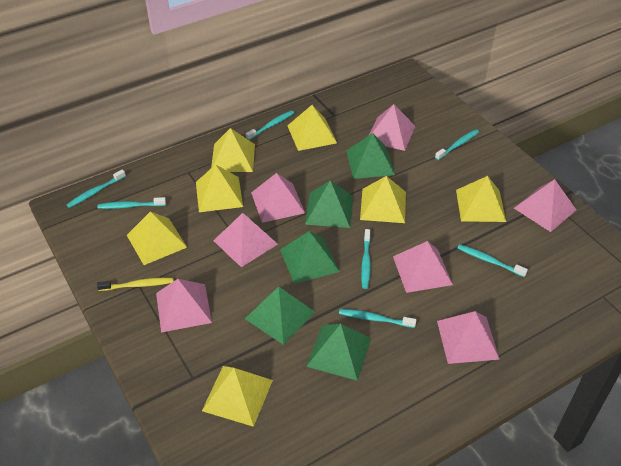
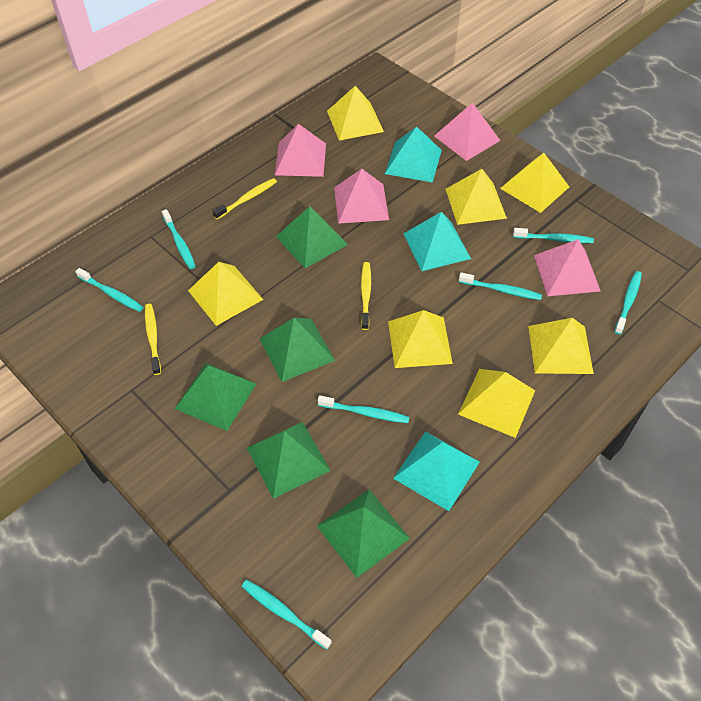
pink pyramid: 7 -> 4
turquoise pyramid: 0 -> 3
yellow toothbrush: 1 -> 3

